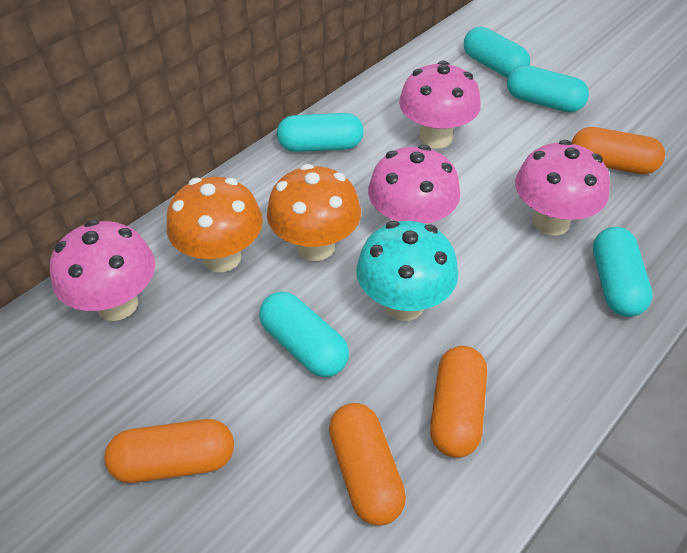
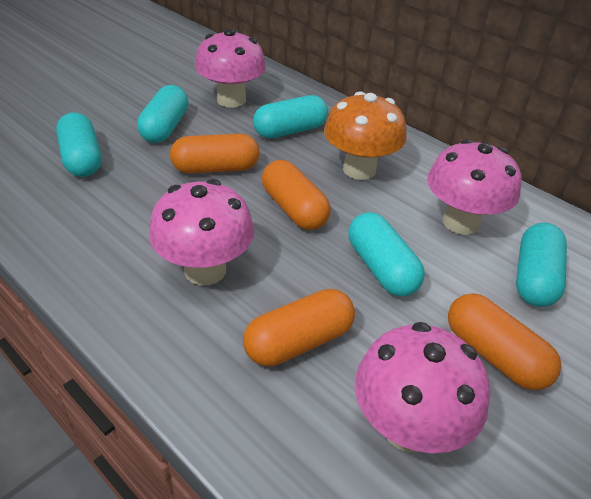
orange mushroom: 2 -> 1
turquoise mushroom: 1 -> 0

